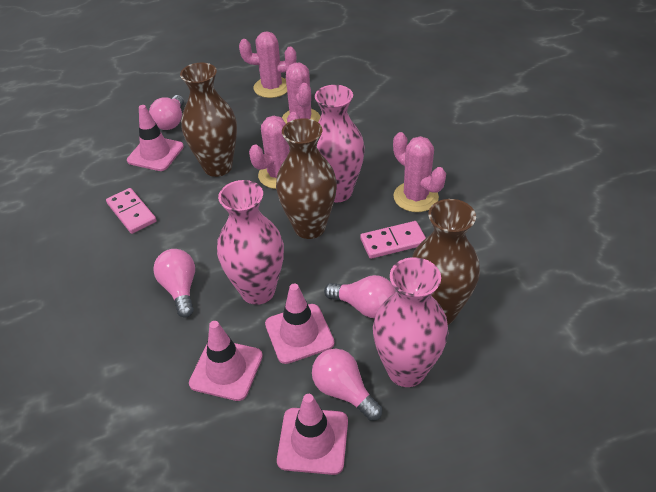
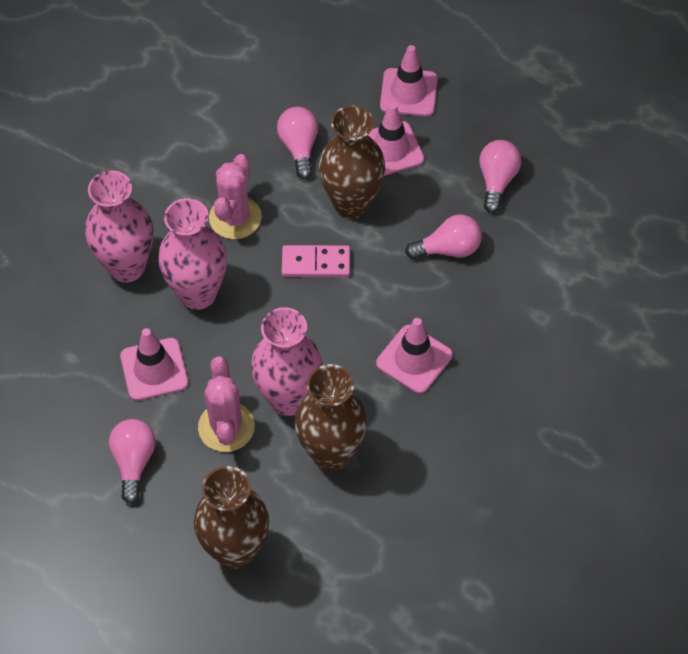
pink cactus: 4 -> 2
pink domino: 2 -> 1

